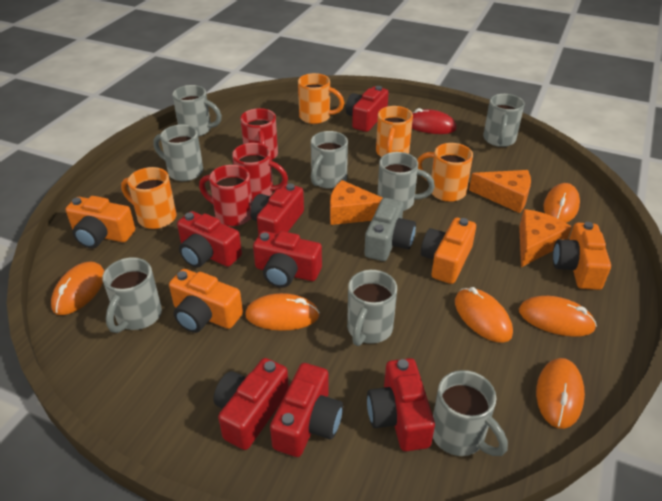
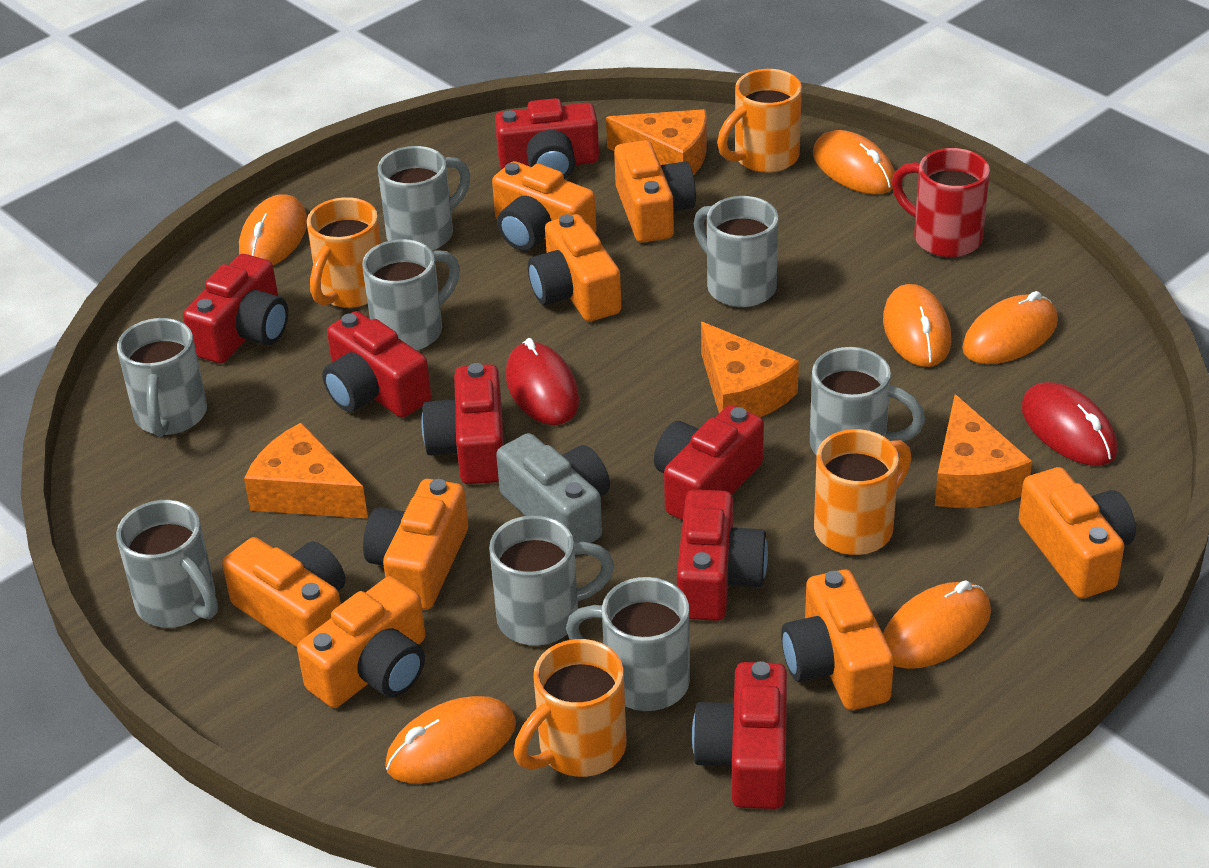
orange camera: 4 -> 8
orange cheese: 3 -> 4
red mouse: 1 -> 2
red mug: 3 -> 1

